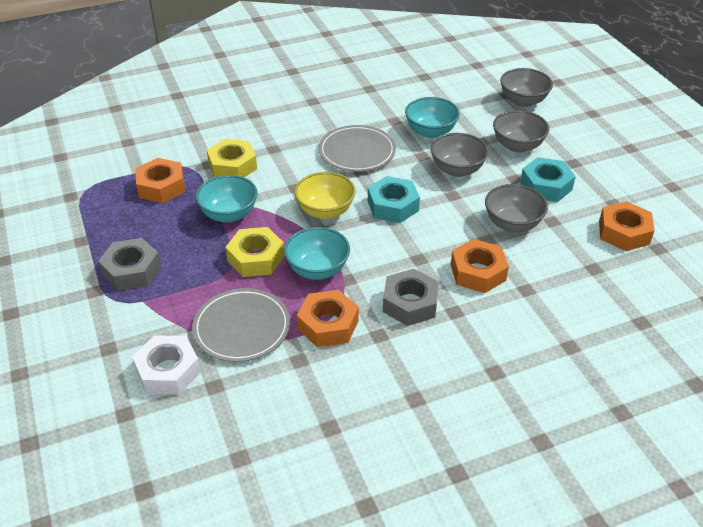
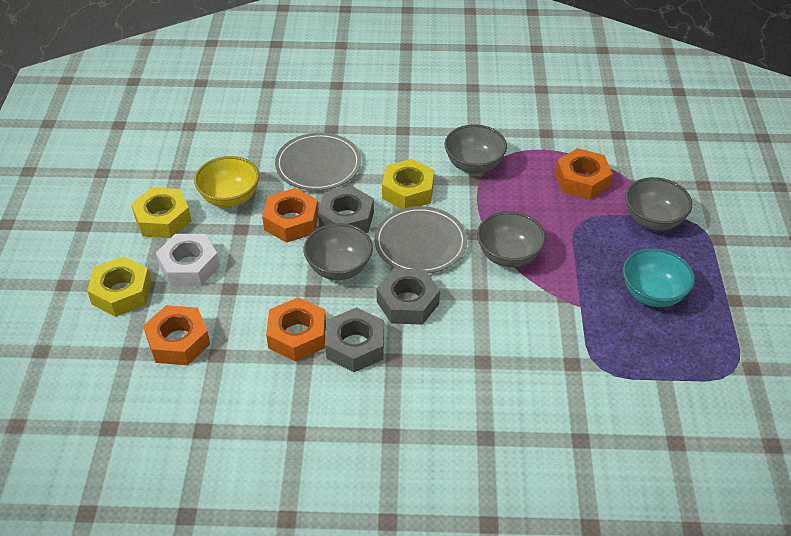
grey nut: 2 -> 3
turquoise bowl: 3 -> 1
turquoise nut: 2 -> 0
yellow nut: 2 -> 3

